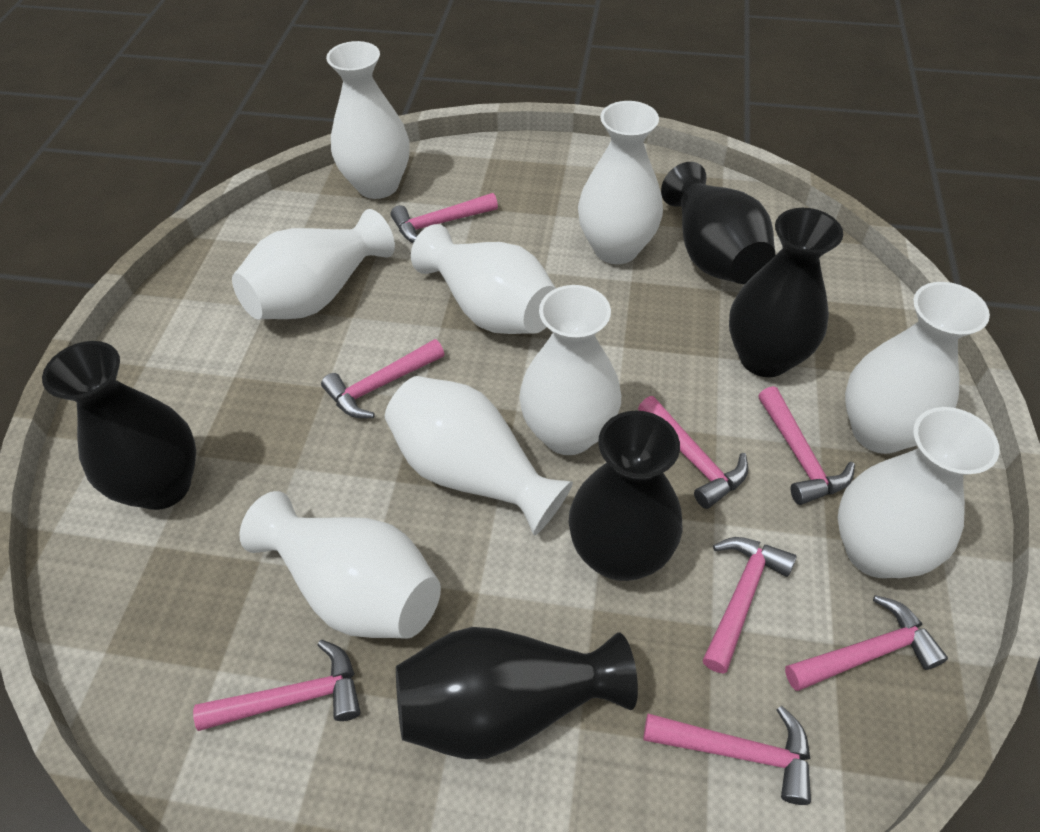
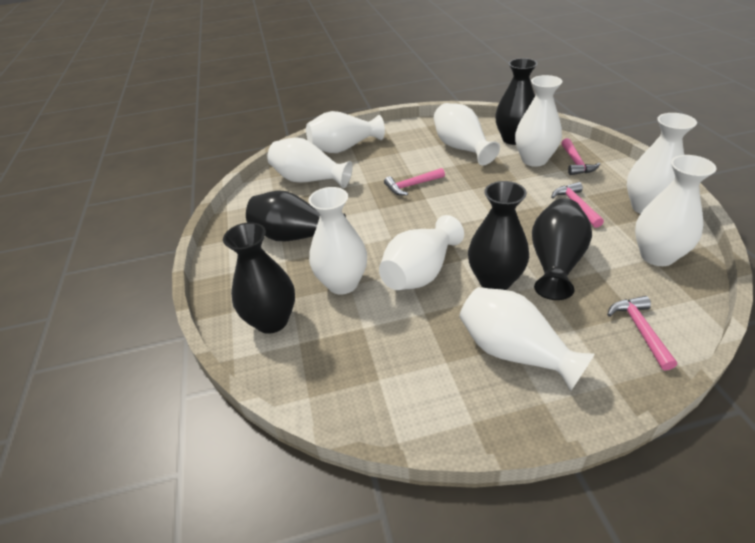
pink hammer: 8 -> 4

